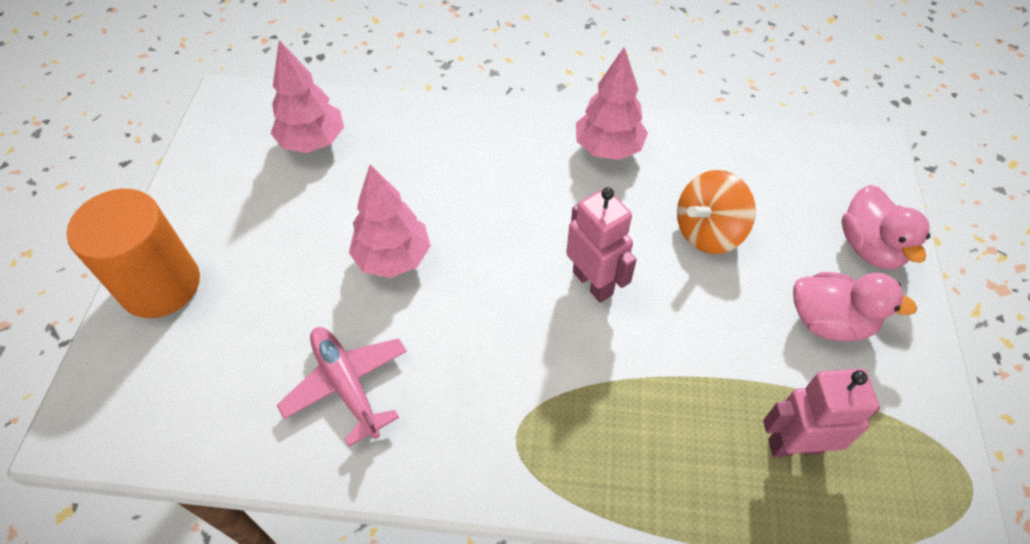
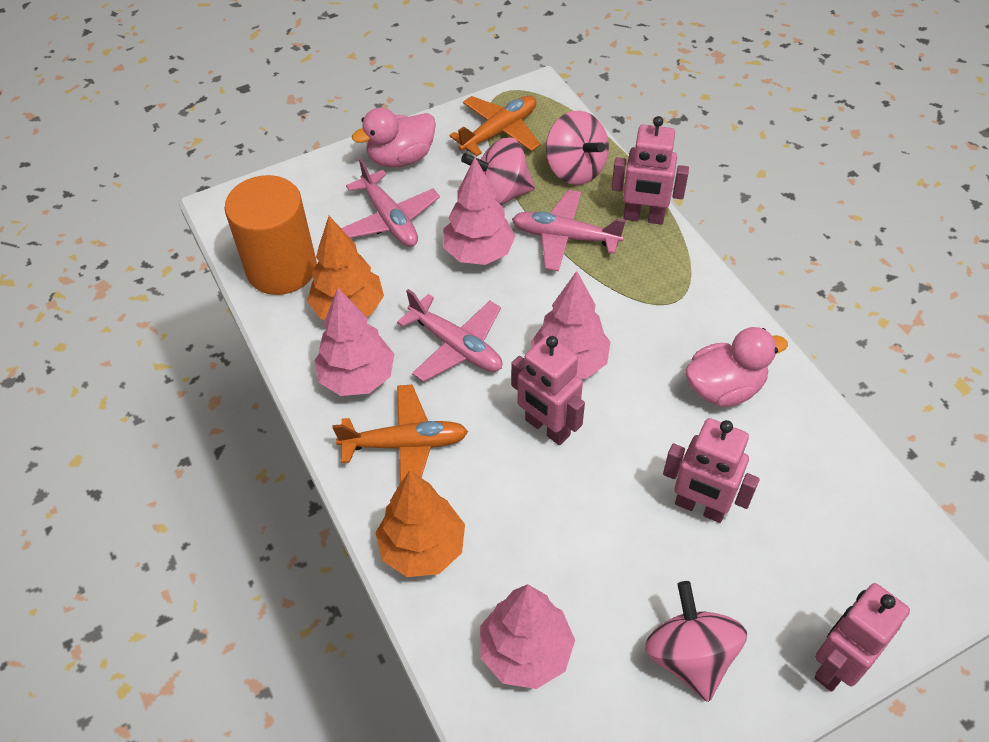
orange plane: 0 -> 2
orange spinning top: 1 -> 0
orange tree: 0 -> 2
pink plane: 1 -> 3
pink robot: 2 -> 4
pink spinning top: 0 -> 3
pink tree: 3 -> 4

